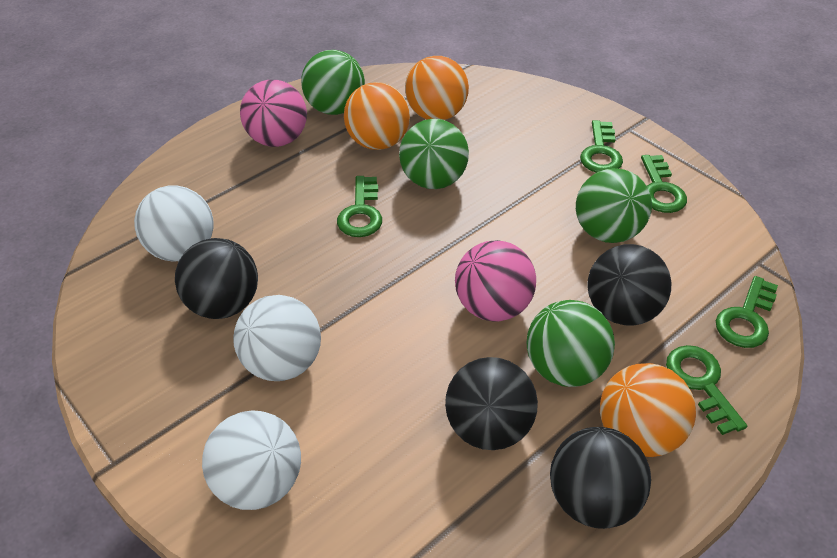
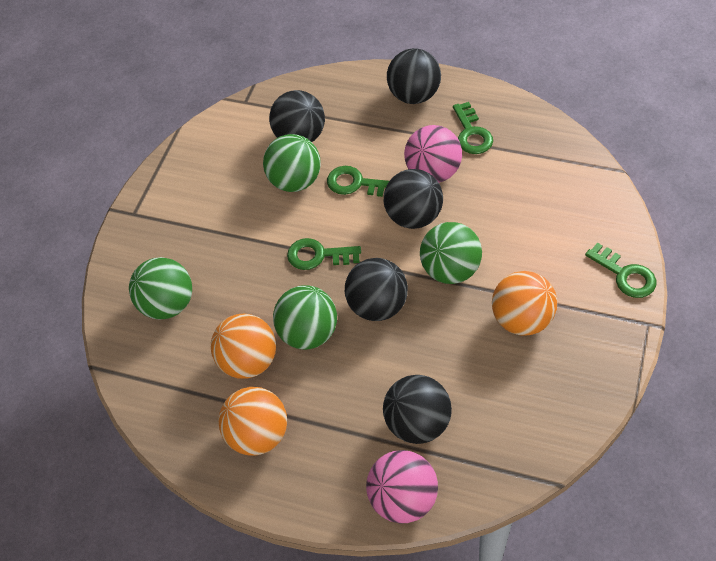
black ball: 4 -> 5
green key: 5 -> 4
white ball: 3 -> 0

